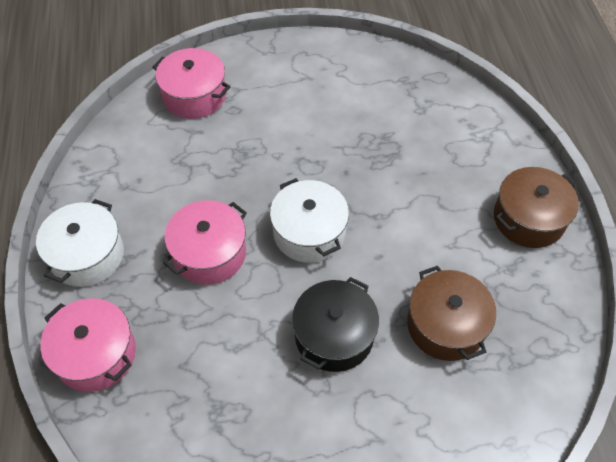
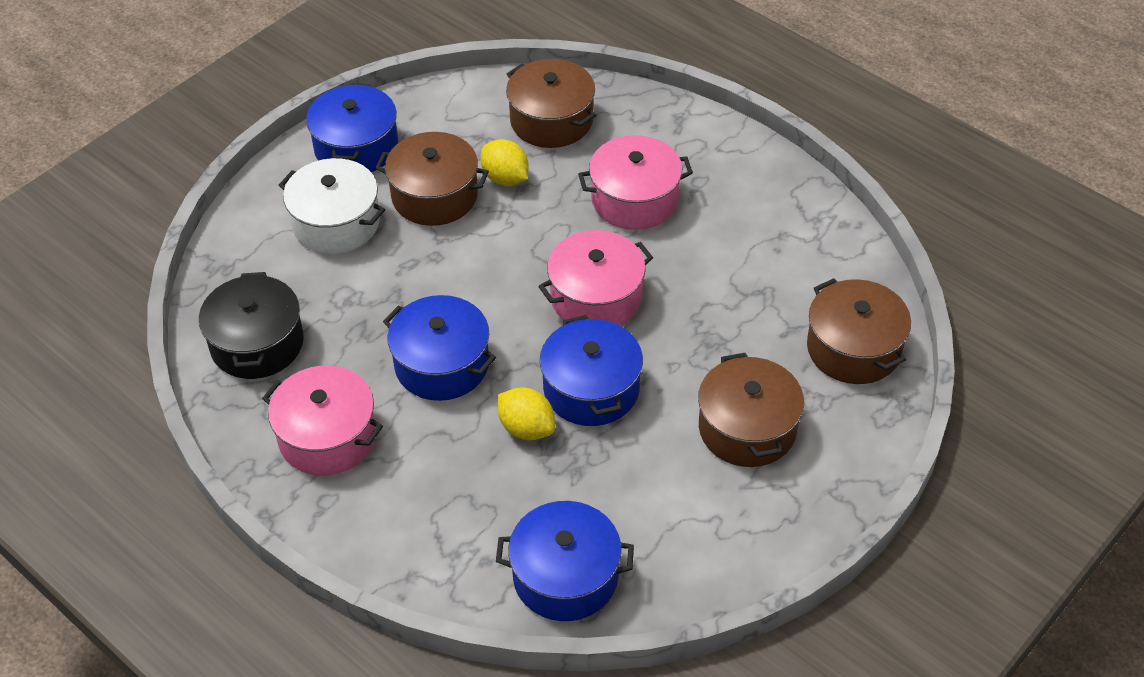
blue pot: 0 -> 4
brown pot: 2 -> 4
white pot: 2 -> 1
yellow lemon: 0 -> 2

